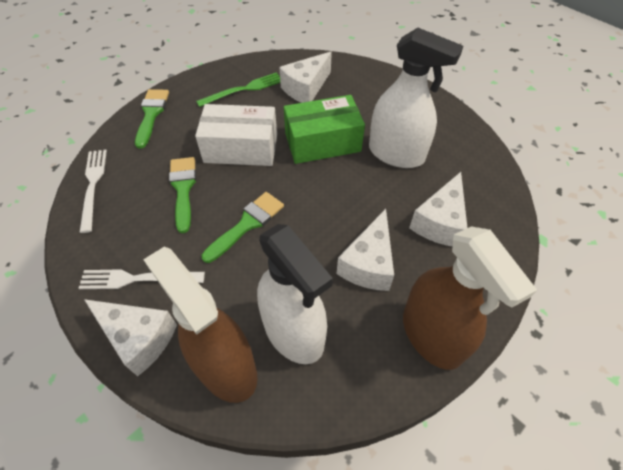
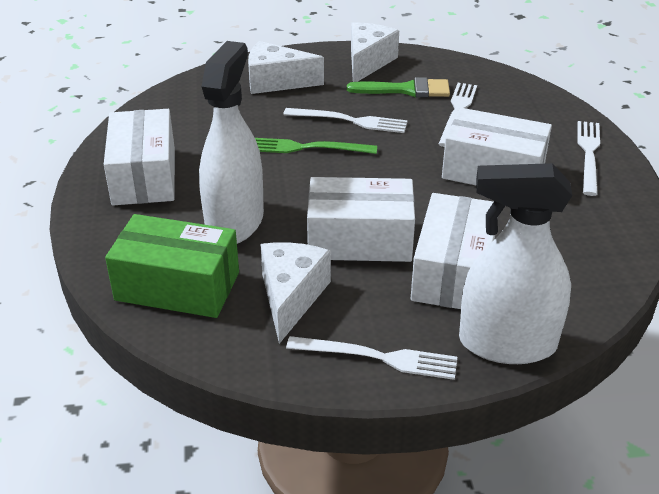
brown spray bottle: 2 -> 0
green brush: 3 -> 1
white box: 1 -> 4
white cheese: 4 -> 3
white fork: 2 -> 4

